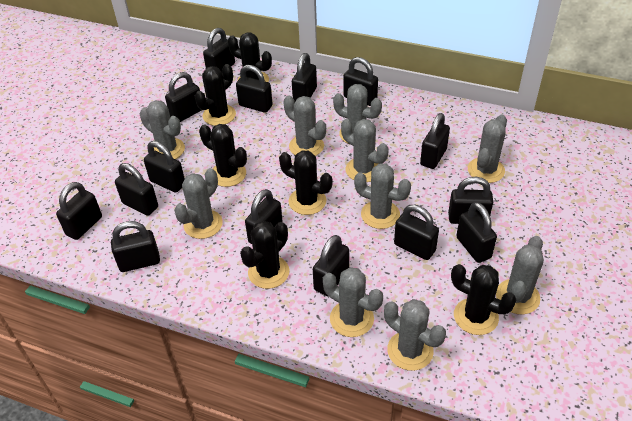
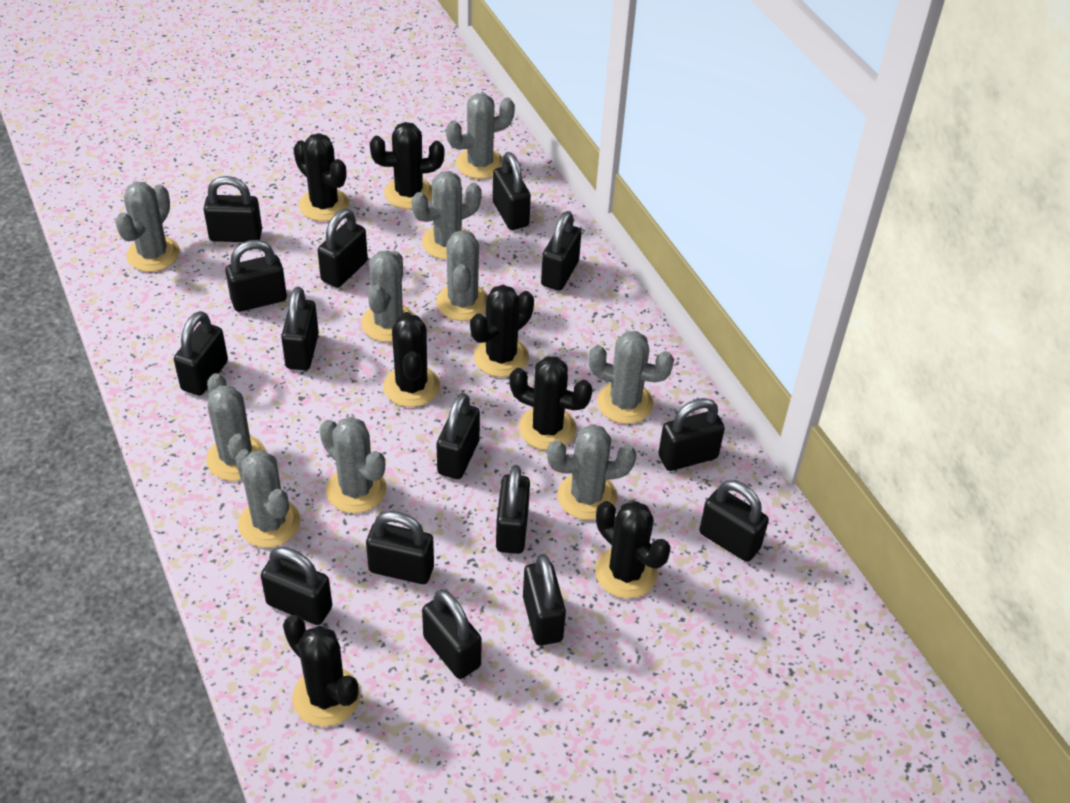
black cactus: 6 -> 7

